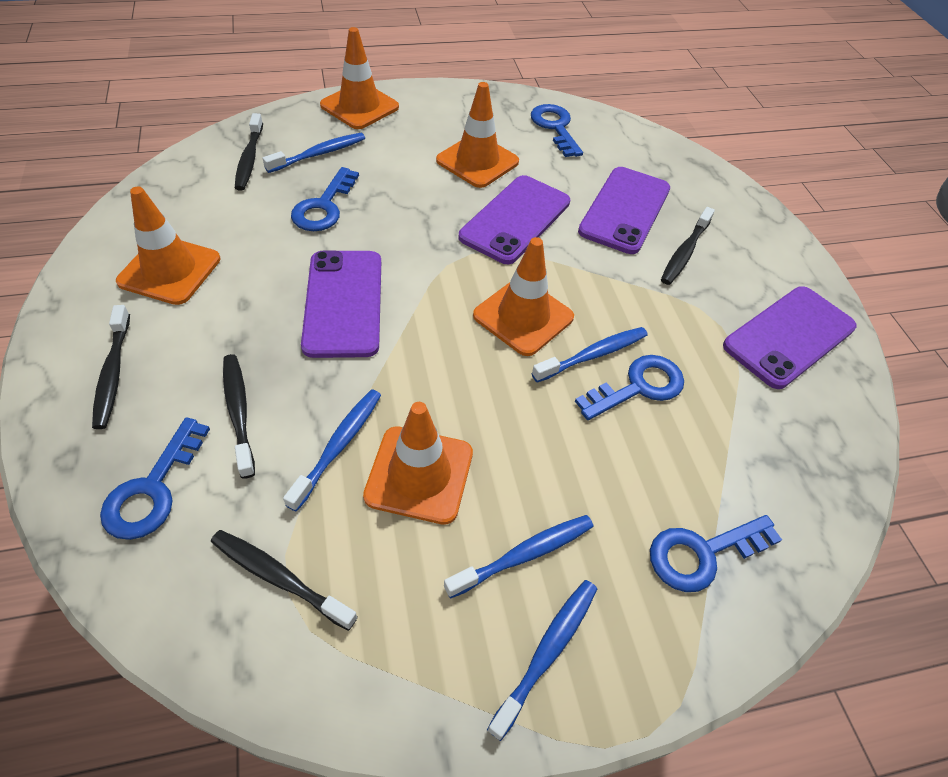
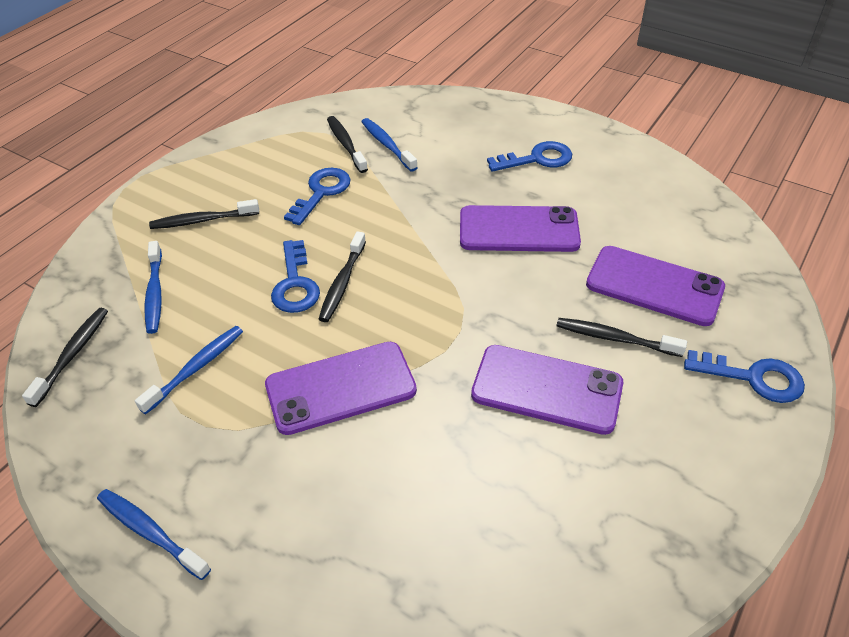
blue key: 5 -> 4
blue toothbrush: 5 -> 4
orange traffic cone: 5 -> 0

